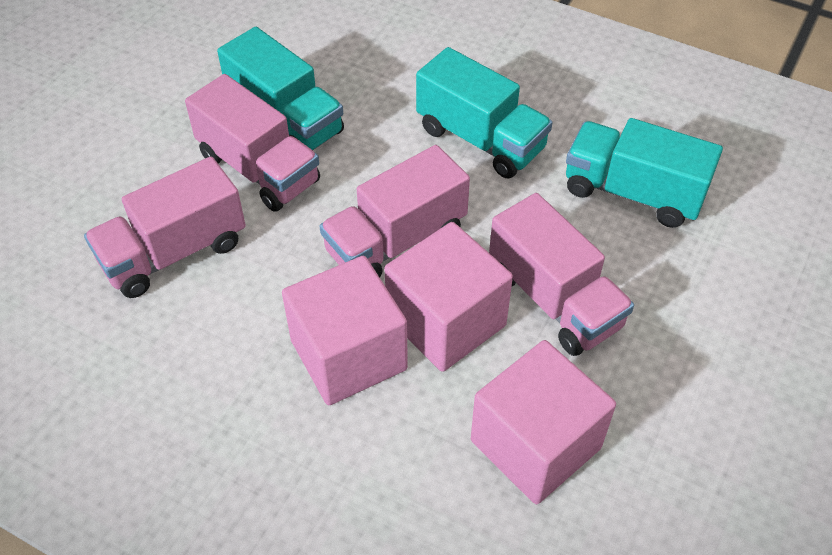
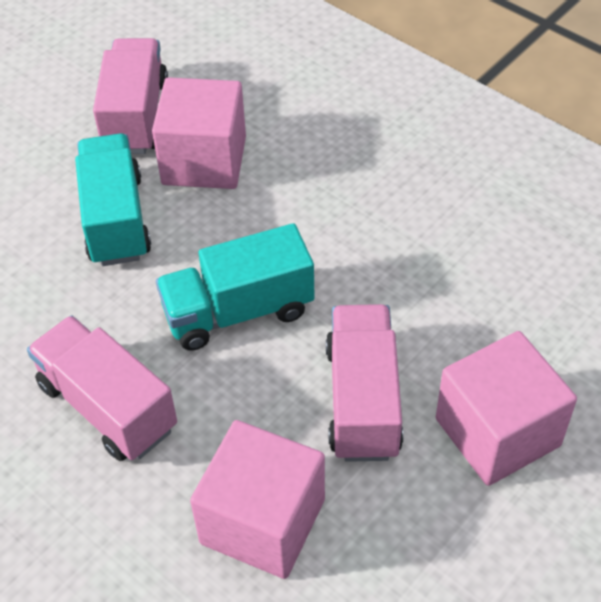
pink truck: 4 -> 3
turquoise truck: 3 -> 2

